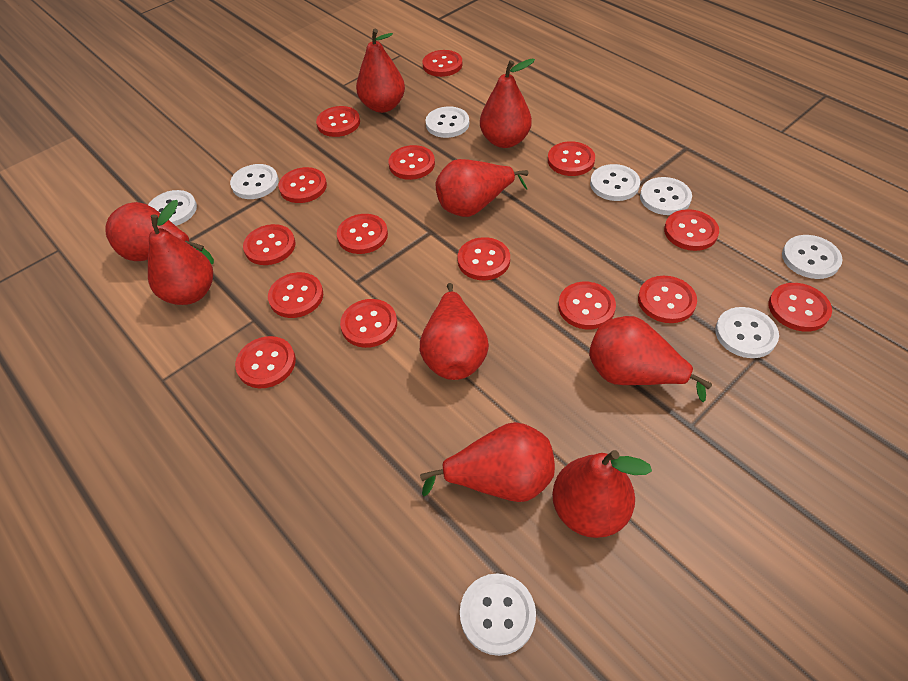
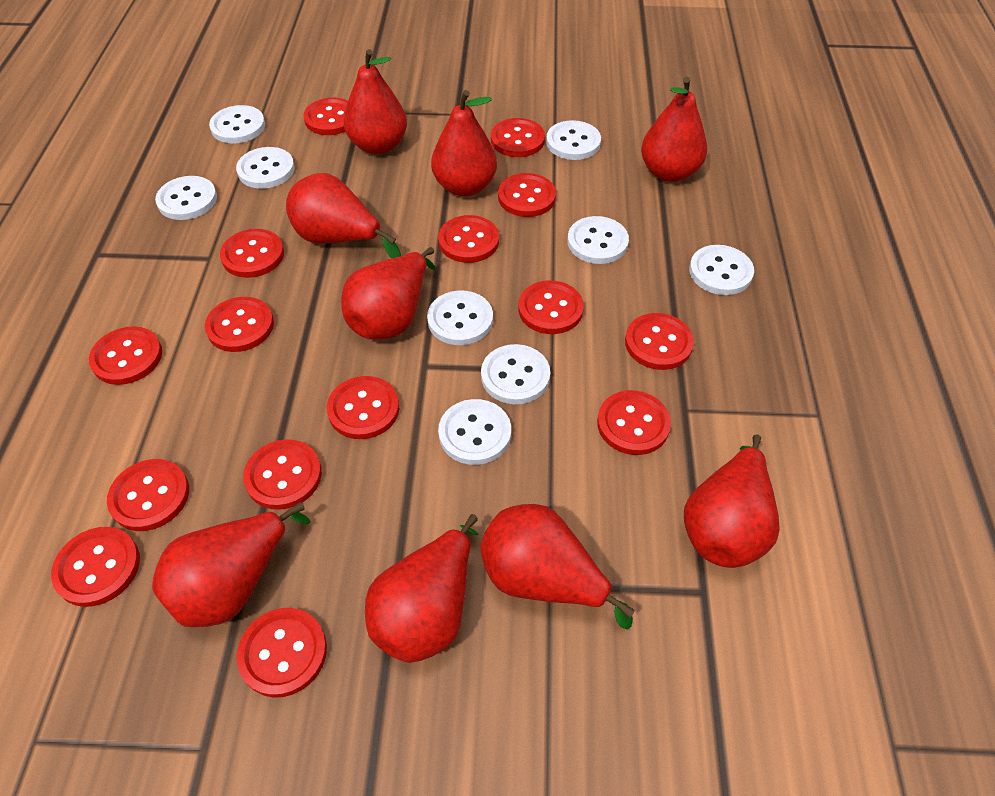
white button: 8 -> 9

